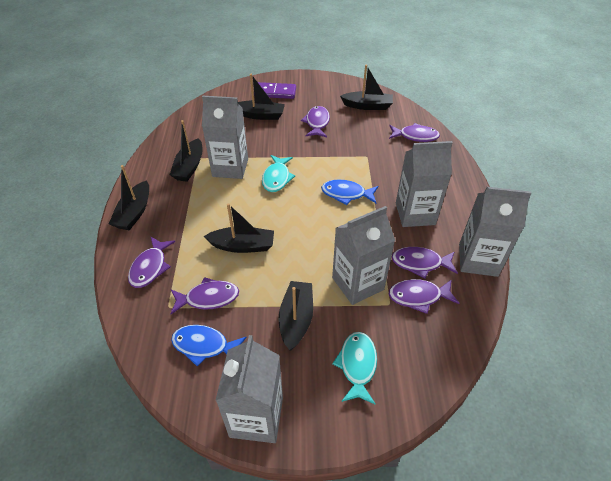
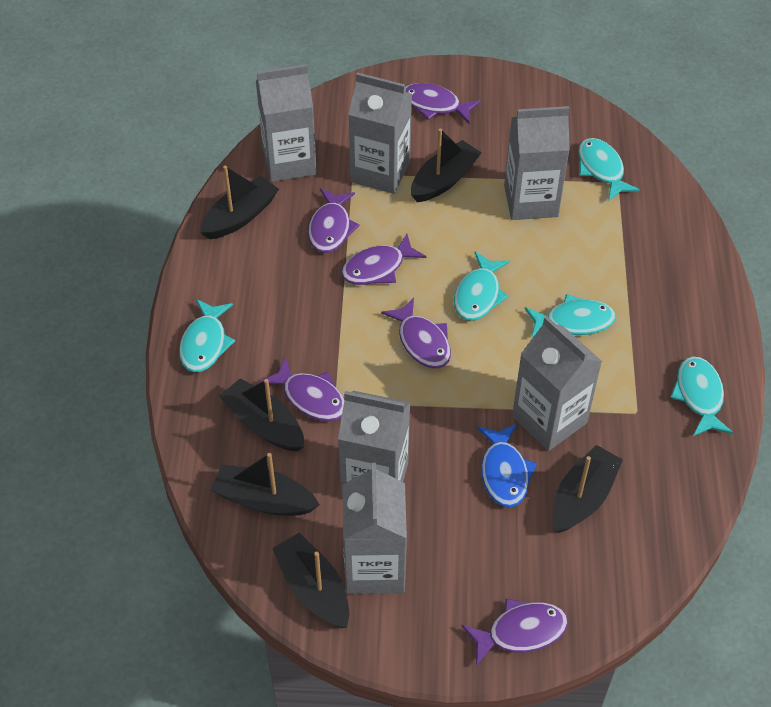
blue fish: 2 -> 1
grey carton: 5 -> 6
purple domino: 1 -> 0
turquoise fish: 2 -> 5

